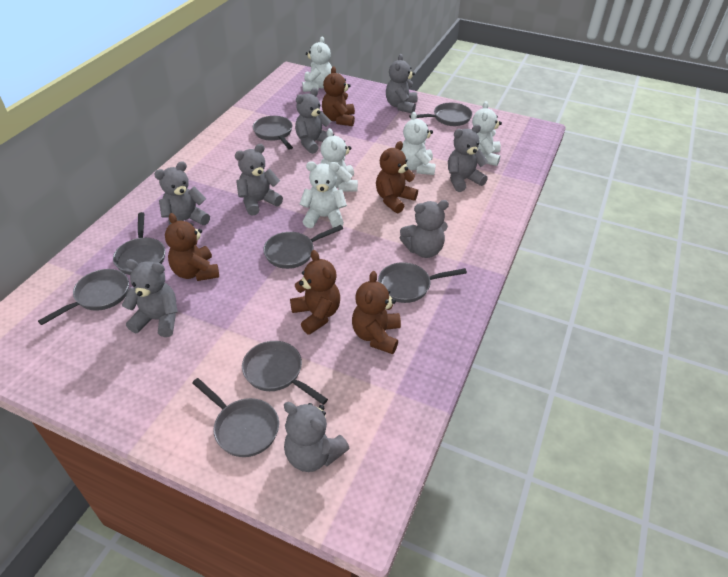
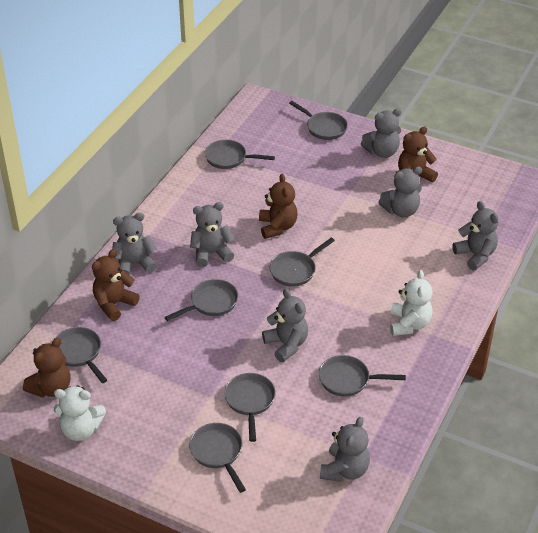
brown teddy bear: 5 -> 4
grey teddy bear: 8 -> 7
white teddy bear: 5 -> 2

